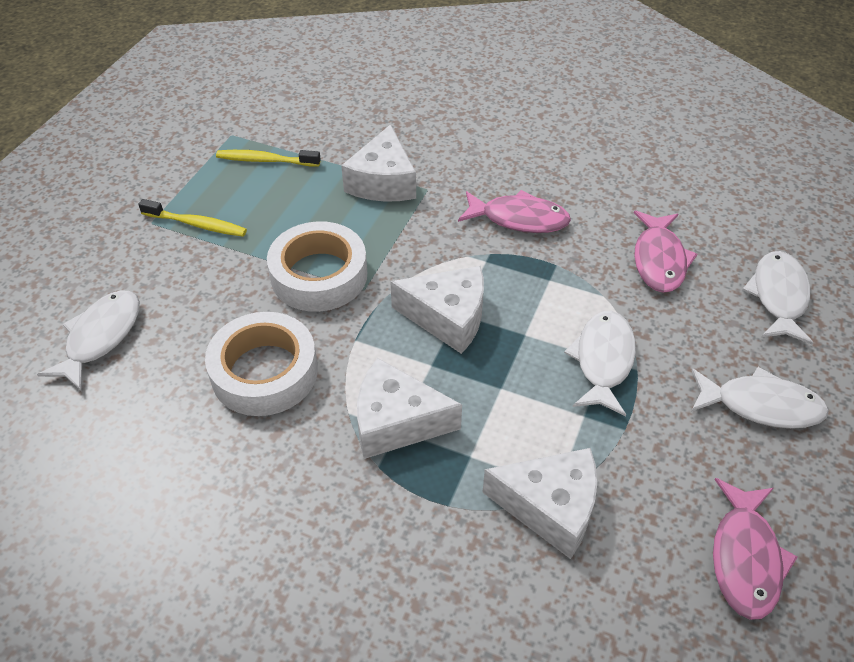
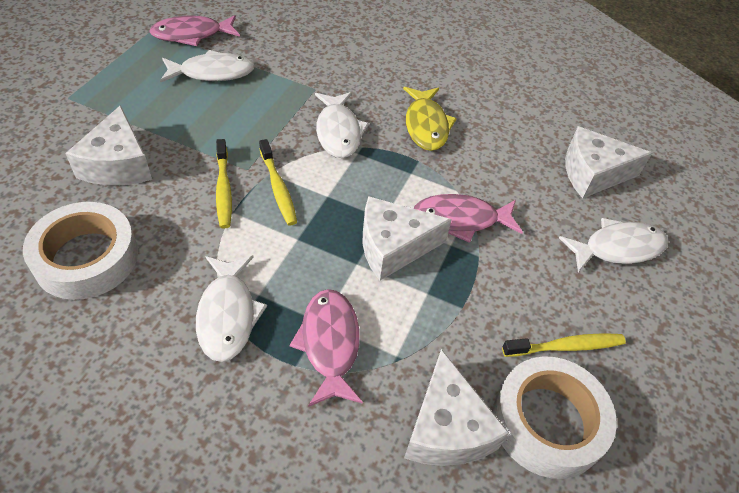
yellow fish: 0 -> 1
yellow toothbrush: 2 -> 3

